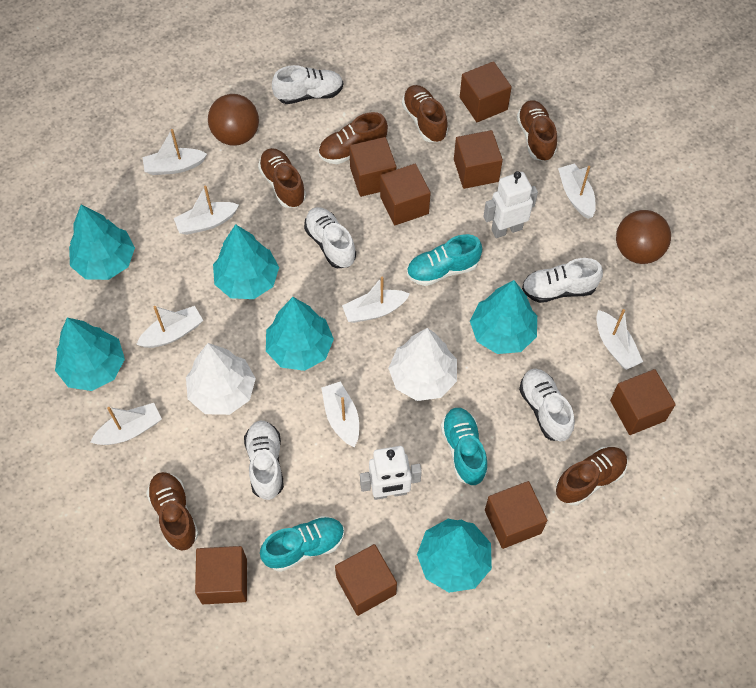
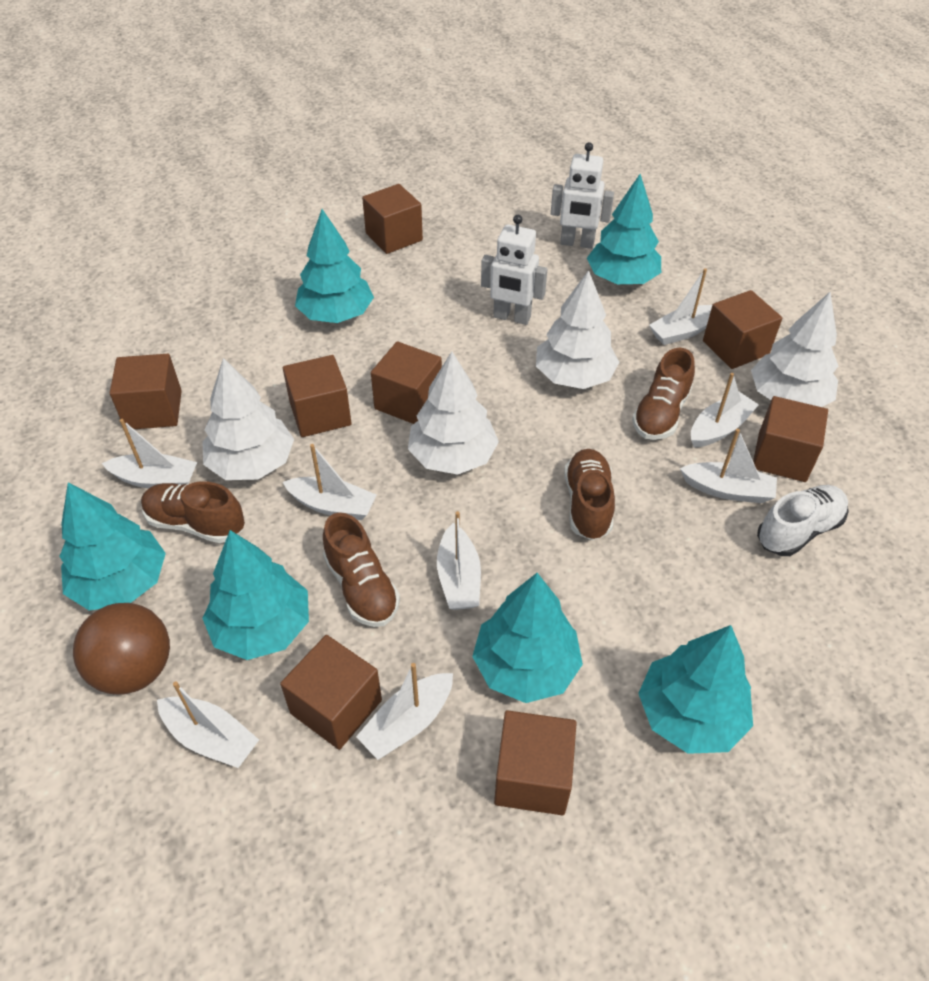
brown ball: 2 -> 1
brown shoe: 6 -> 4
turquoise shoe: 3 -> 0
white shoe: 5 -> 1
white tree: 2 -> 4

